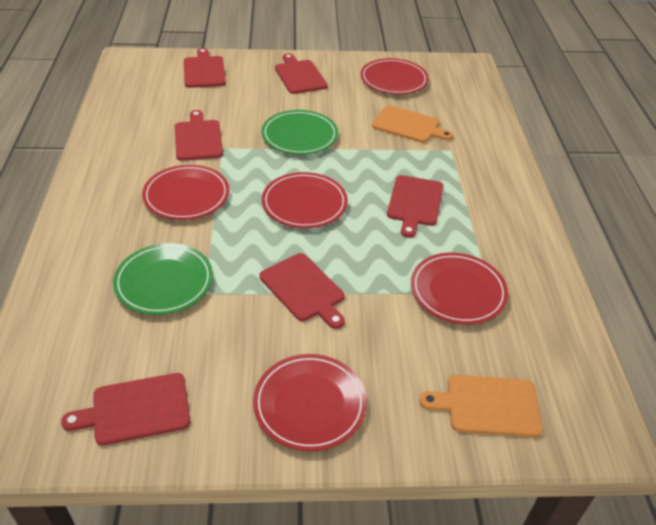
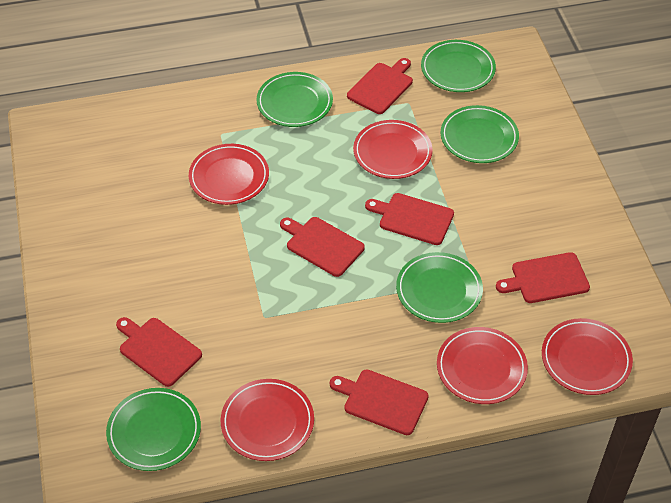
green plate: 2 -> 5
orange cutting board: 2 -> 0

